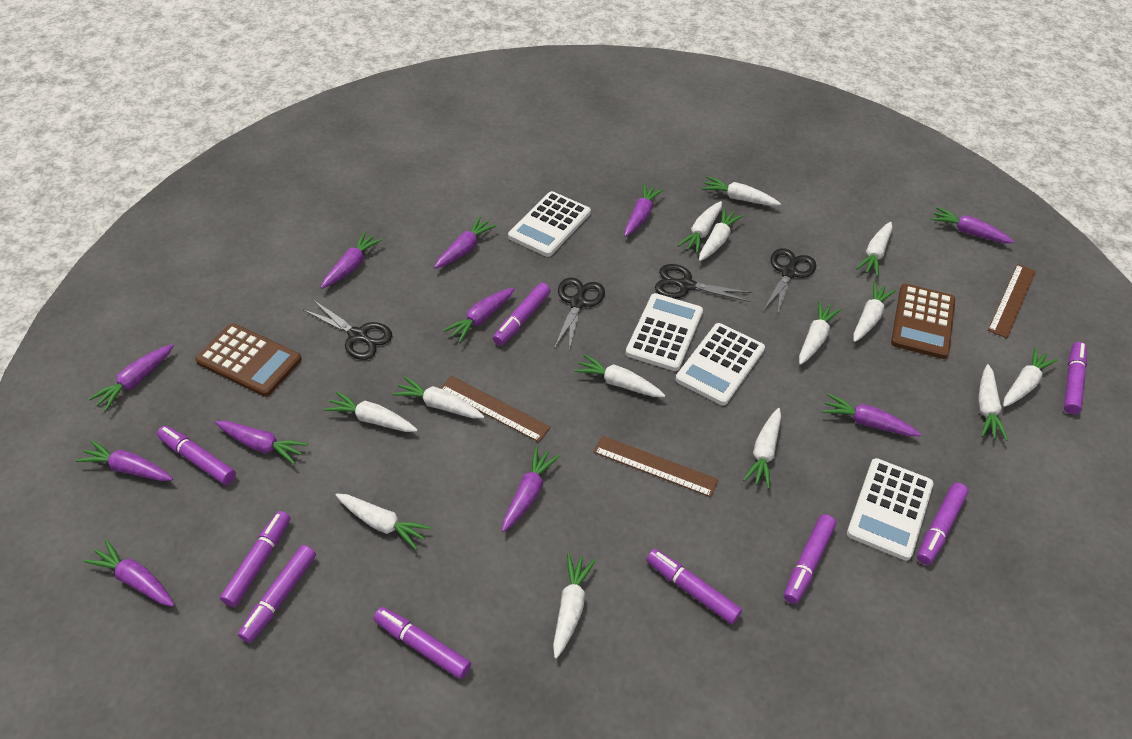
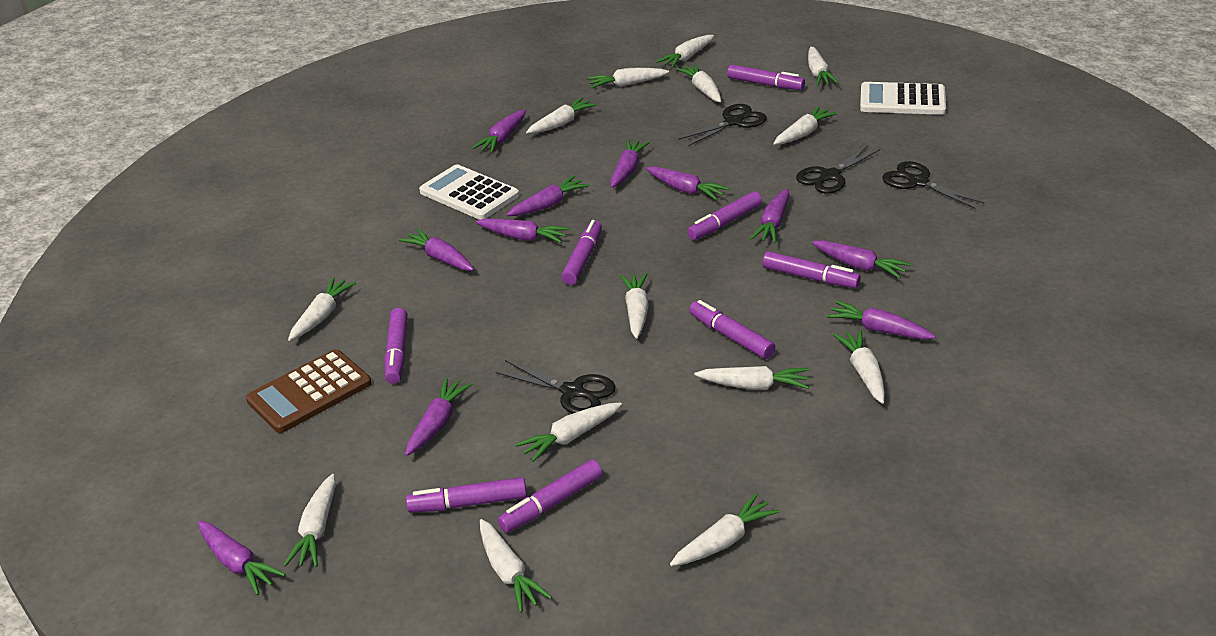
brown calculator: 2 -> 1
brown ruler: 3 -> 0
purple marker: 9 -> 8
white calculator: 4 -> 2

